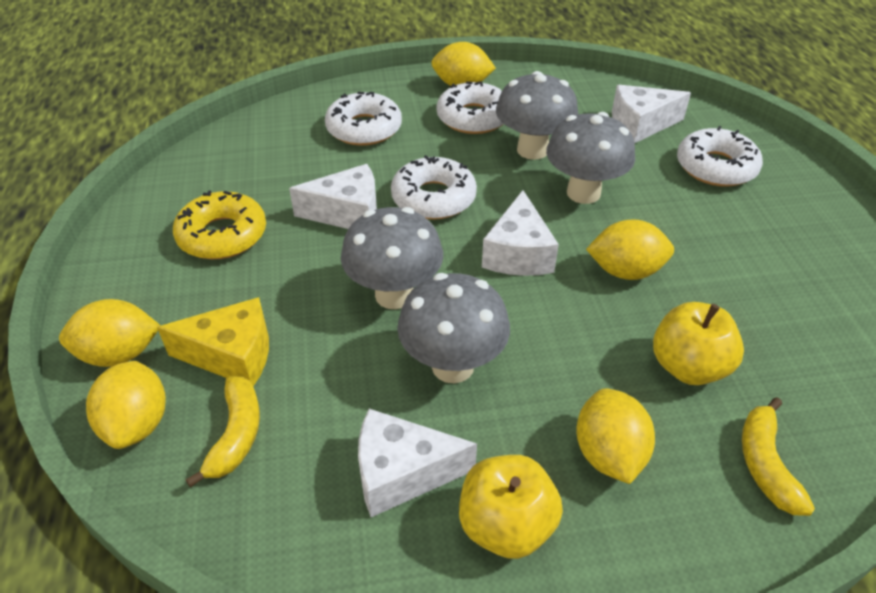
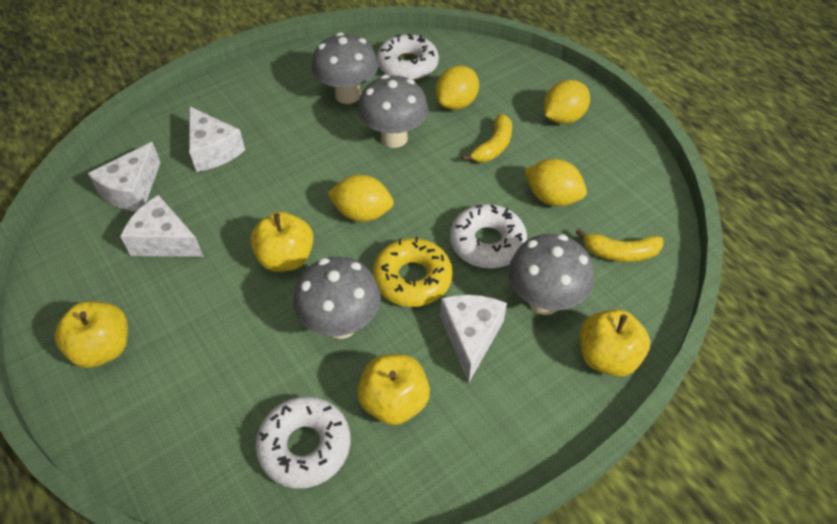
white donut: 4 -> 3
yellow apple: 2 -> 4
yellow cheese: 1 -> 0
yellow lemon: 5 -> 4

